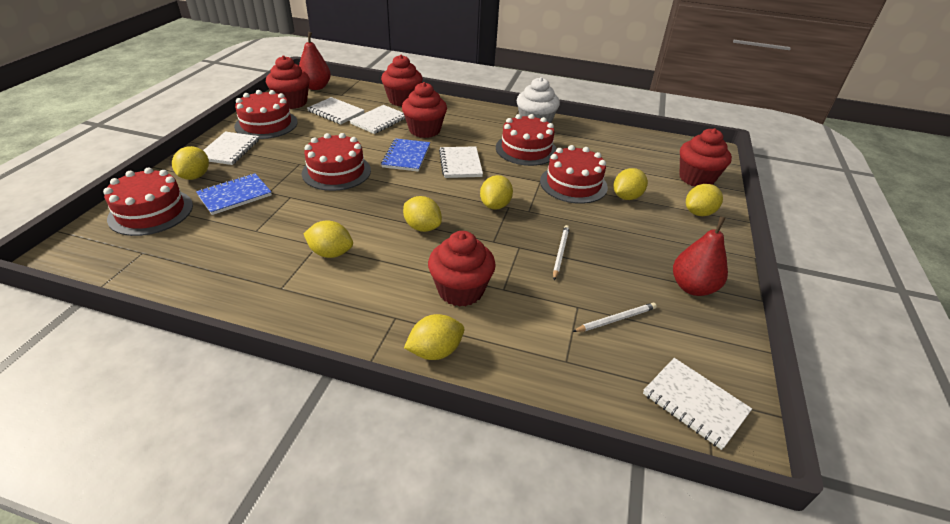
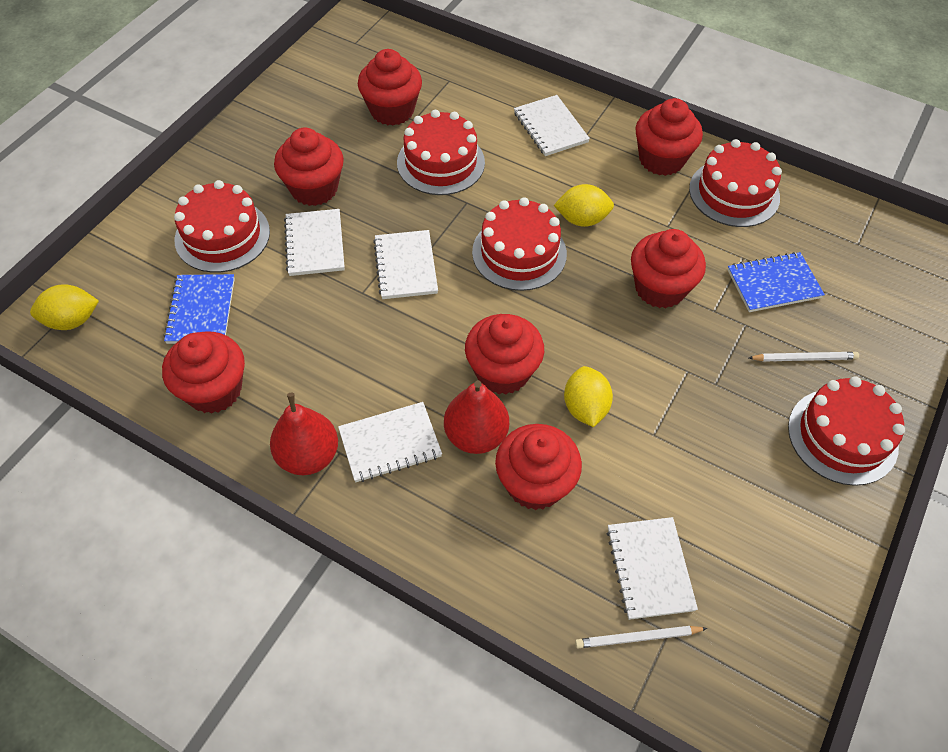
red cupcake: 5 -> 7
white cupcake: 1 -> 0
yellow lemon: 7 -> 3

